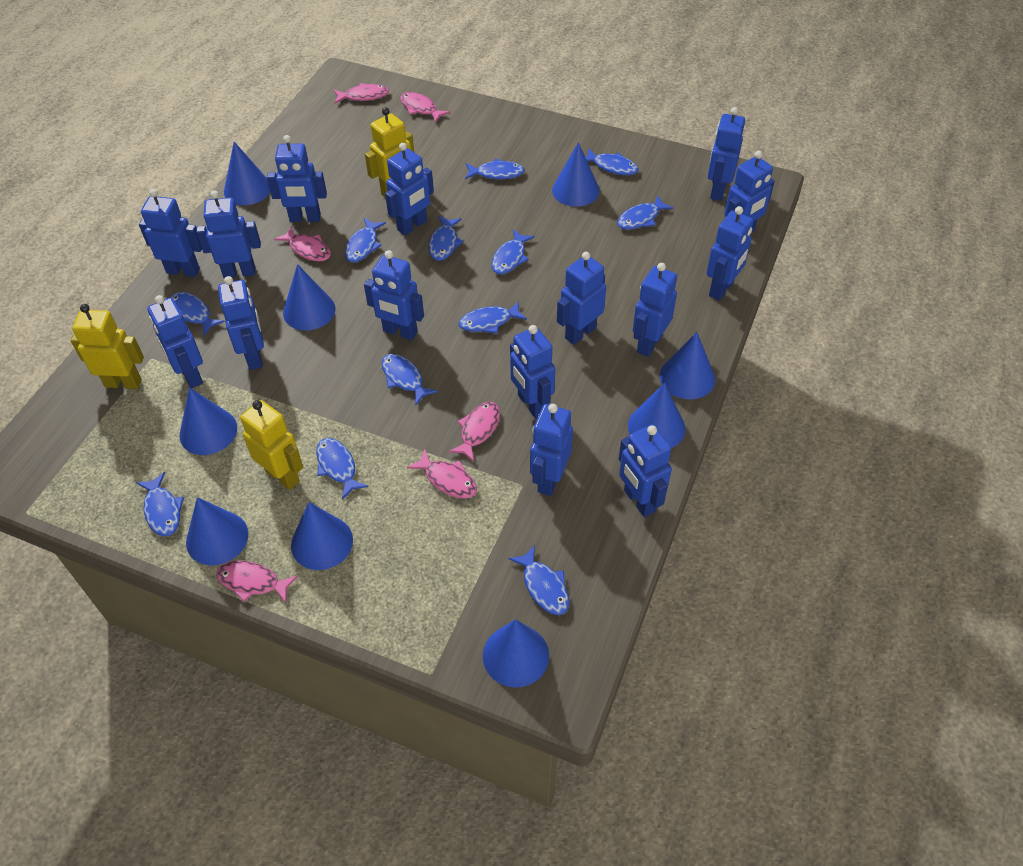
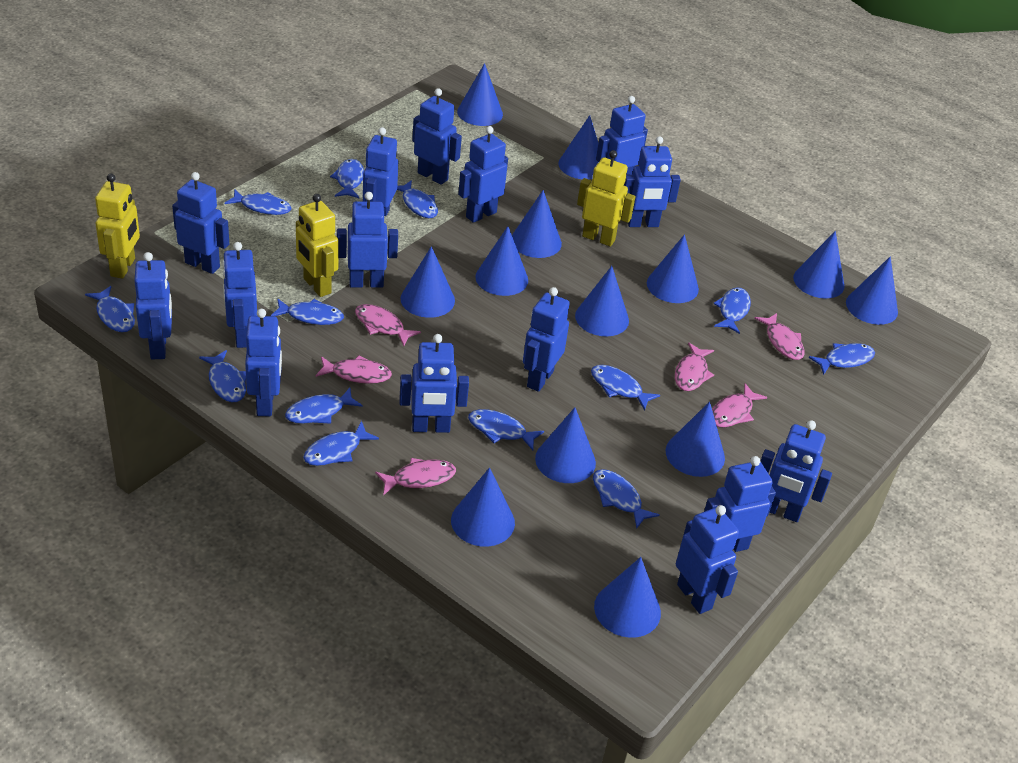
blue cone: 9 -> 13
blue fish: 12 -> 13

